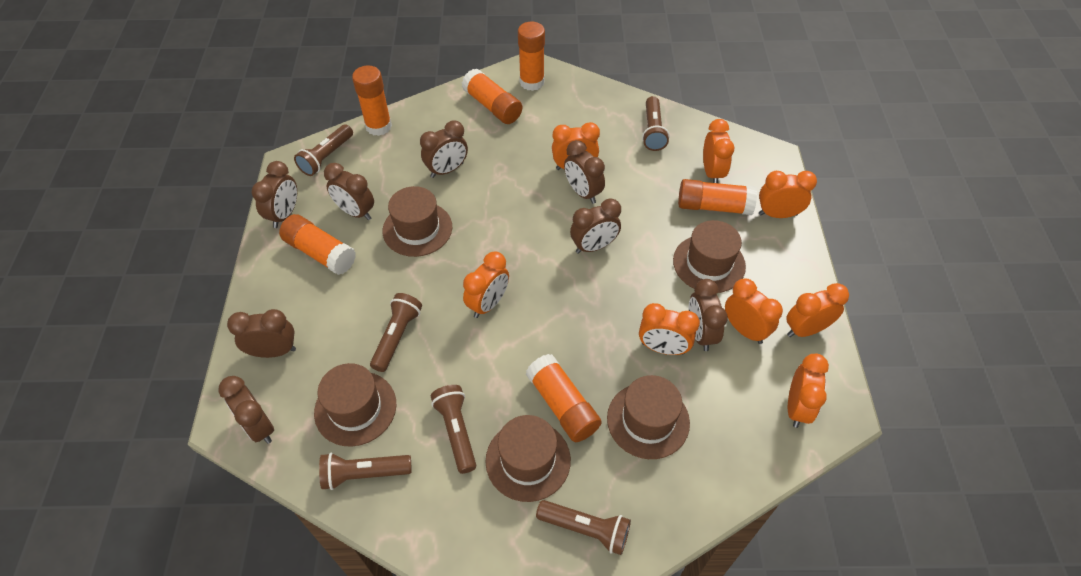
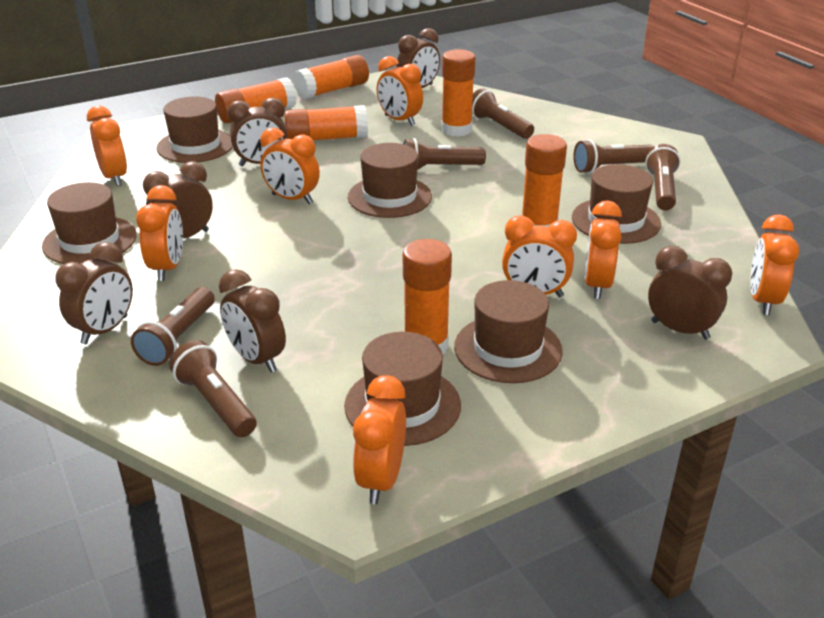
brown clock: 8 -> 6
brown hat: 5 -> 6

